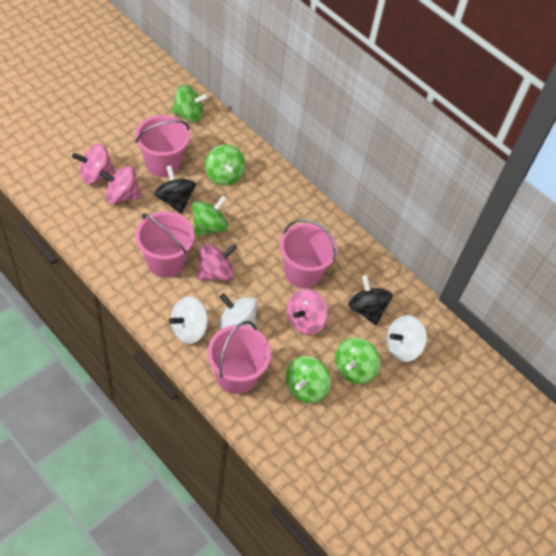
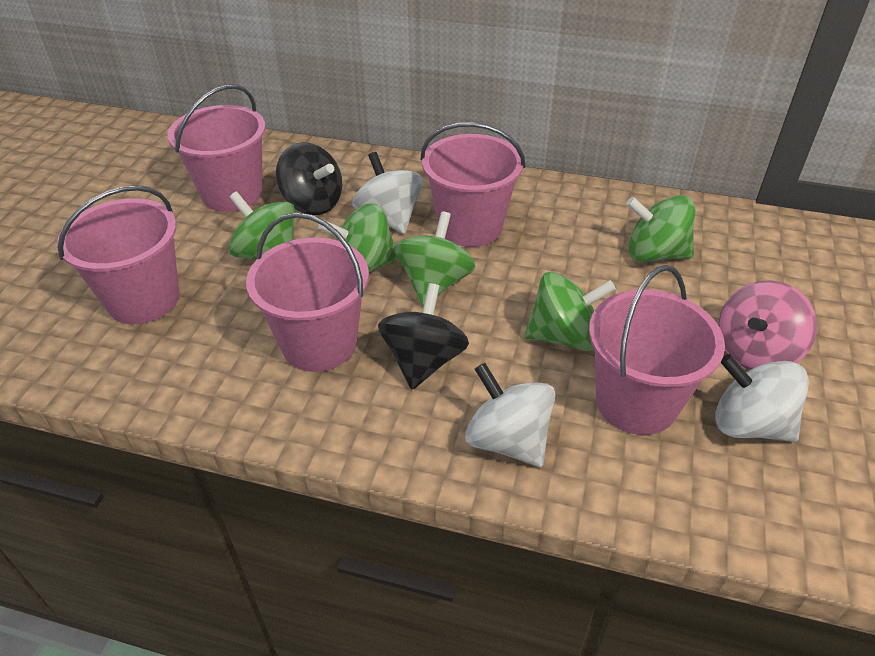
pink bucket: 4 -> 5
pink spinning top: 4 -> 1

